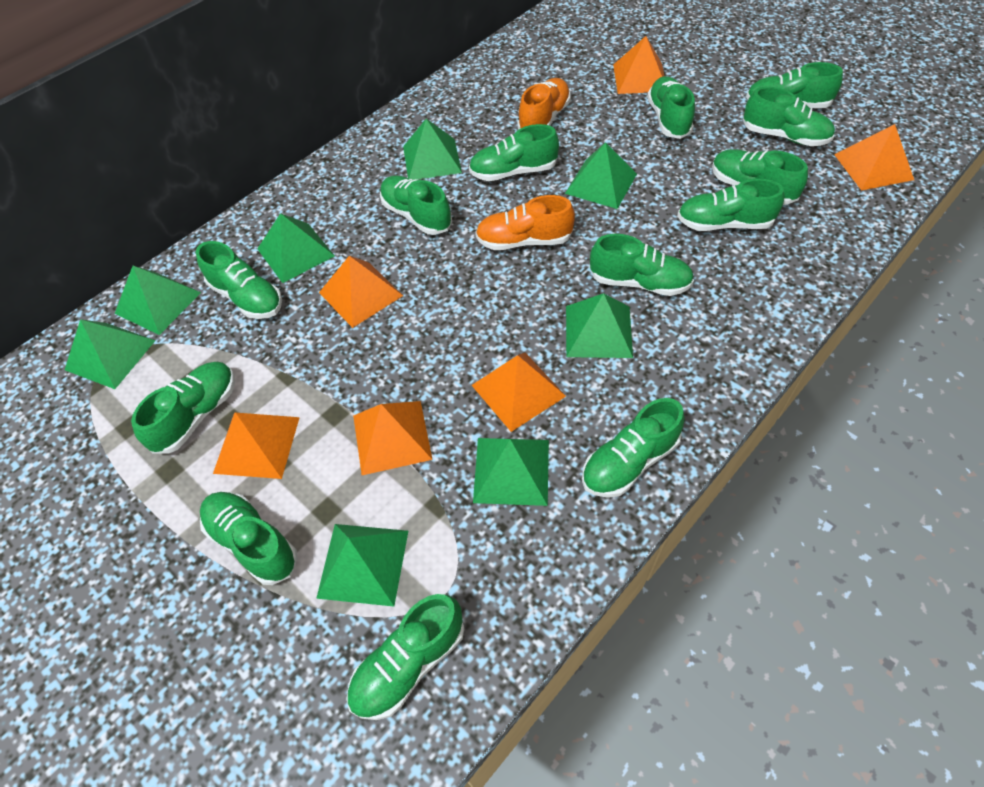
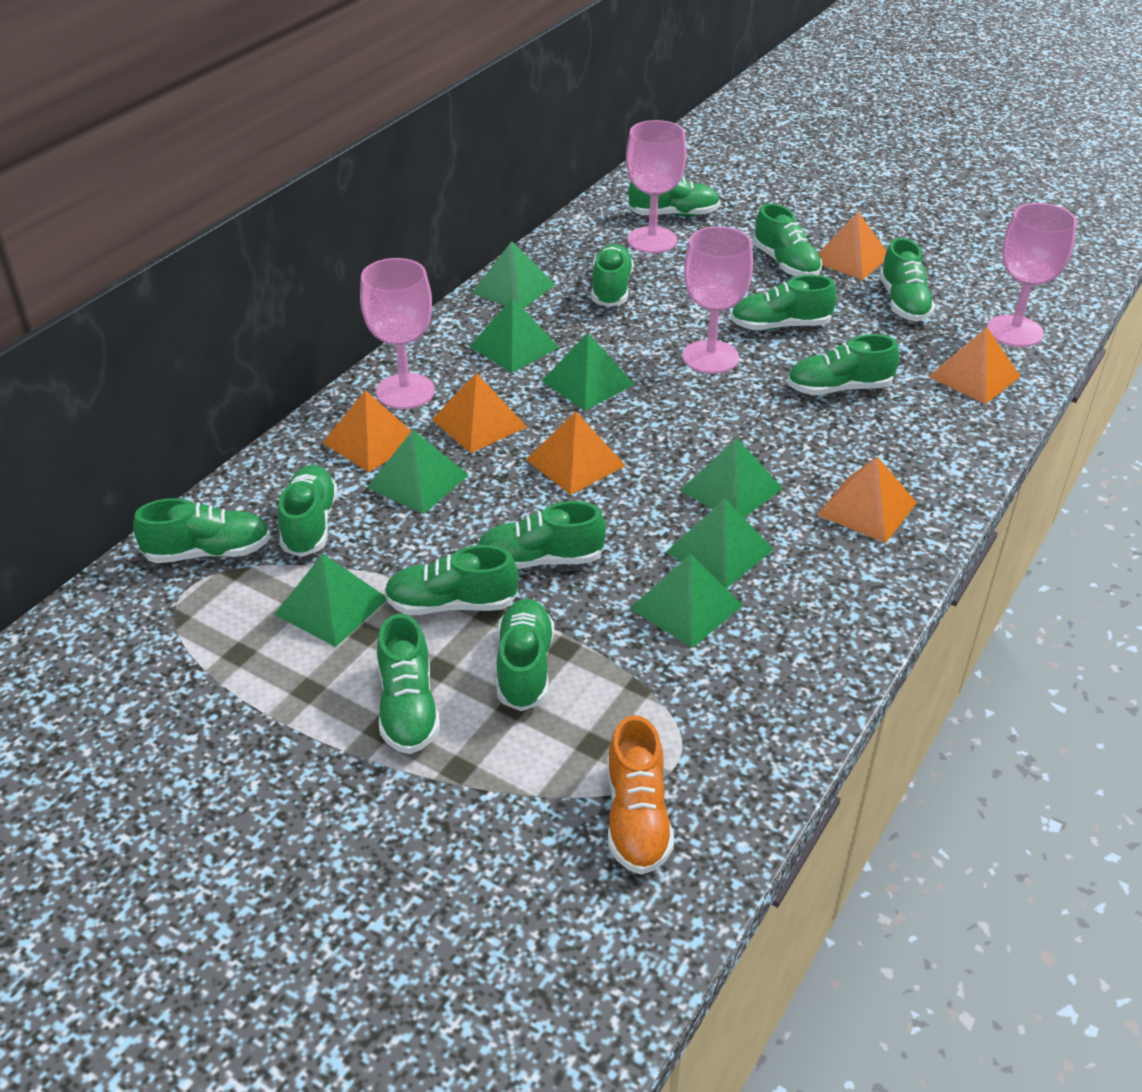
green shoe: 13 -> 12
orange shoe: 2 -> 1
pink goblet: 0 -> 4

